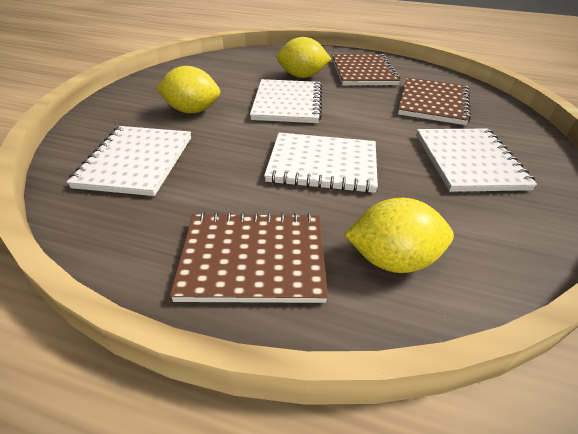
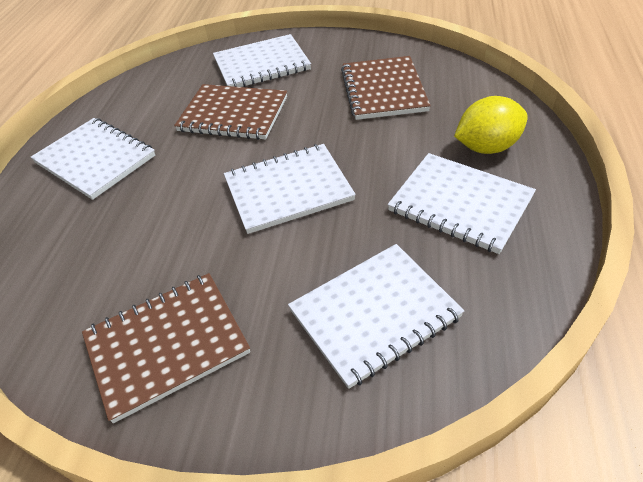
white notebook: 4 -> 5
yellow lemon: 3 -> 1

